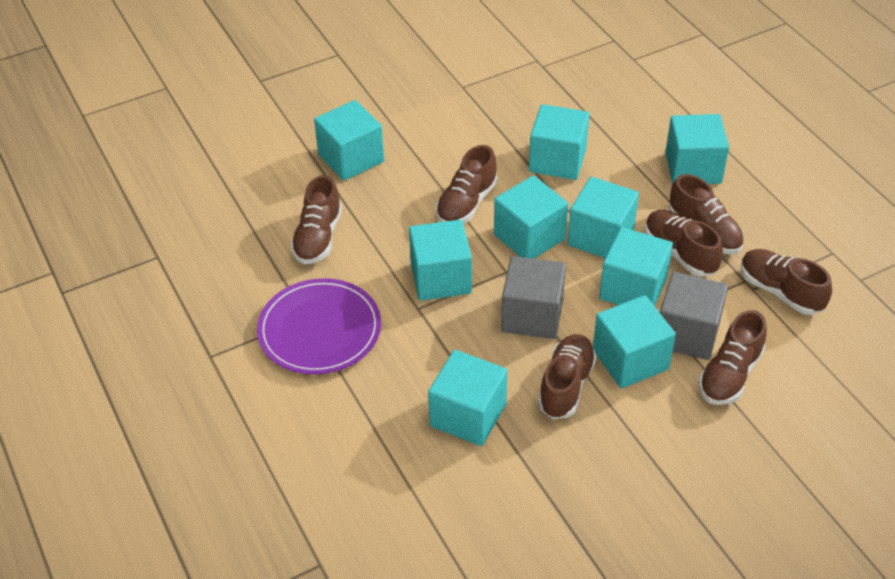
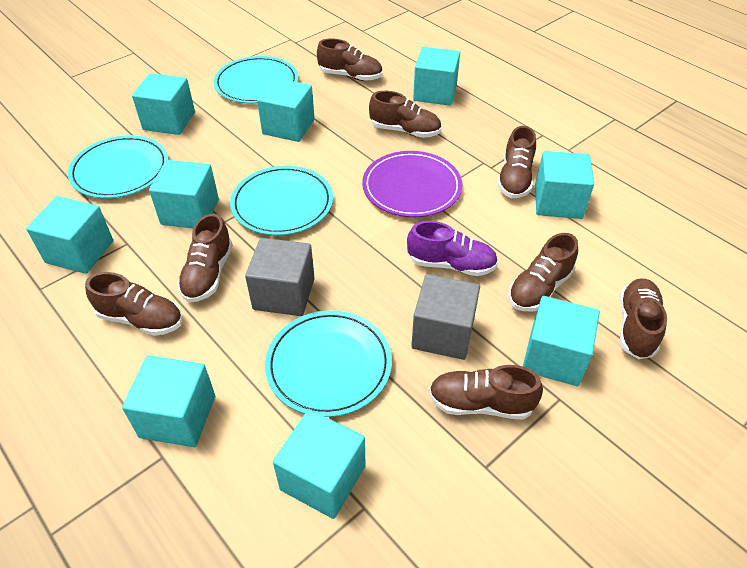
brown shoe: 7 -> 8
purple shoe: 0 -> 1
turquoise plate: 0 -> 4

